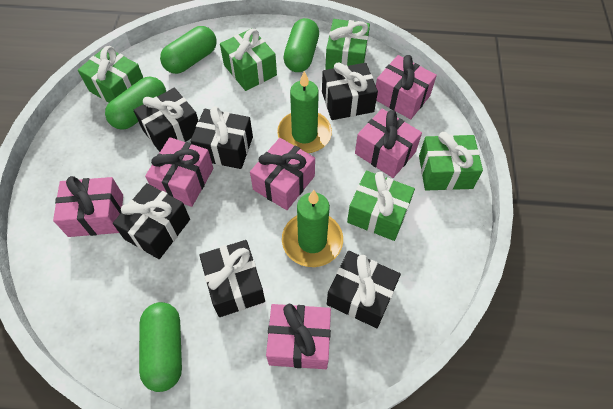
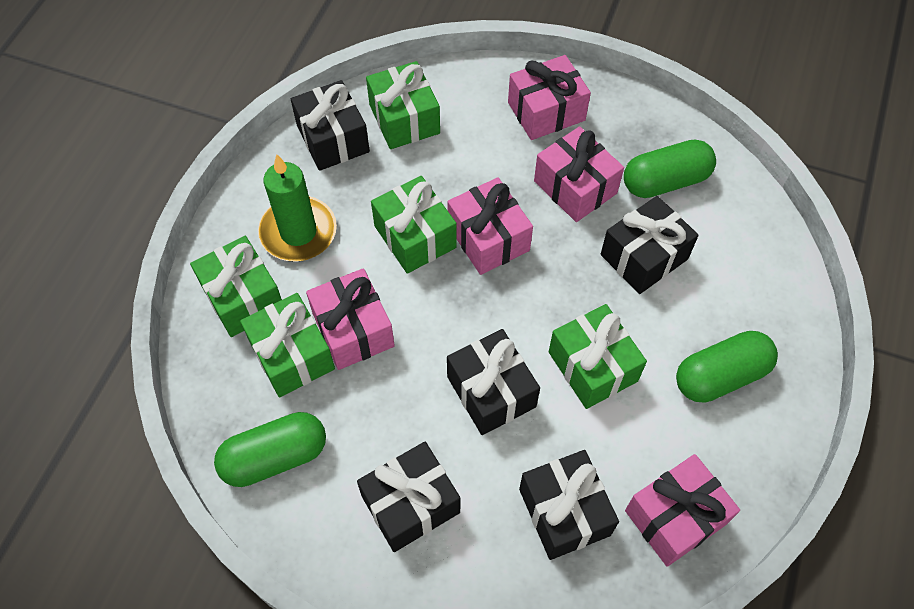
black gift: 6 -> 5
green candle: 2 -> 1
green capsule: 4 -> 3
pink gift: 6 -> 5

